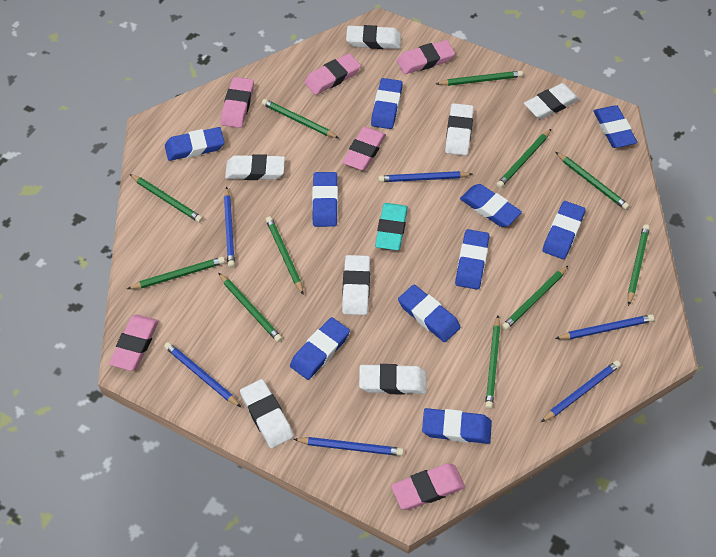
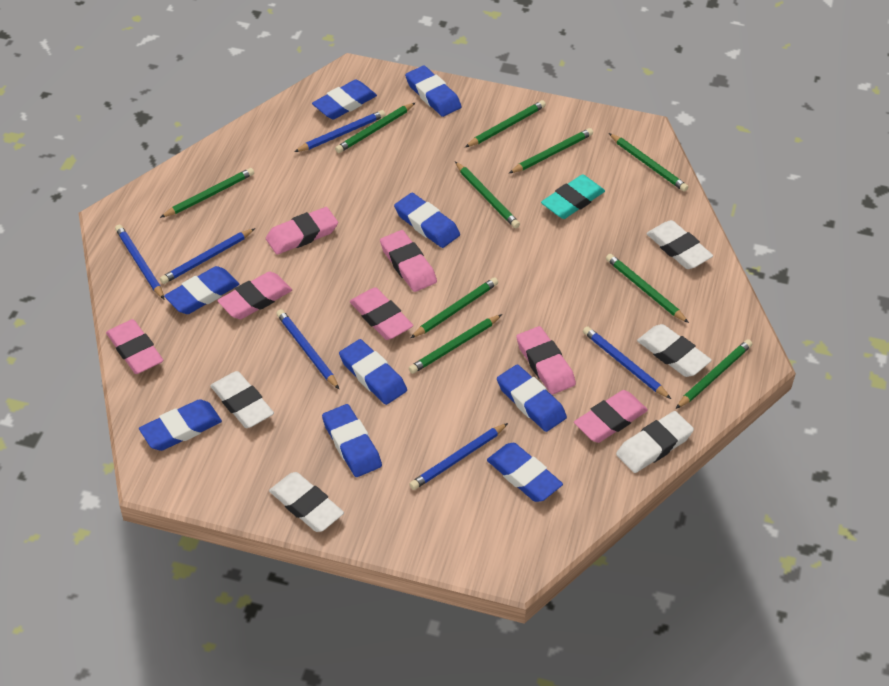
blue eraser: 10 -> 9
green pencil: 11 -> 10
pink eraser: 6 -> 7
white eraser: 7 -> 5

